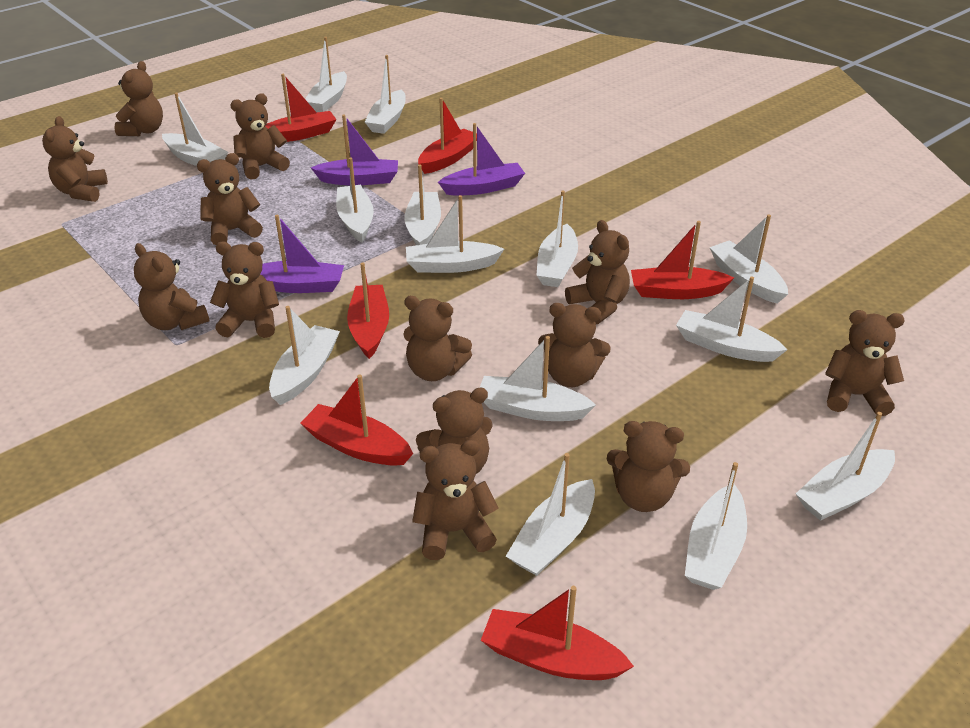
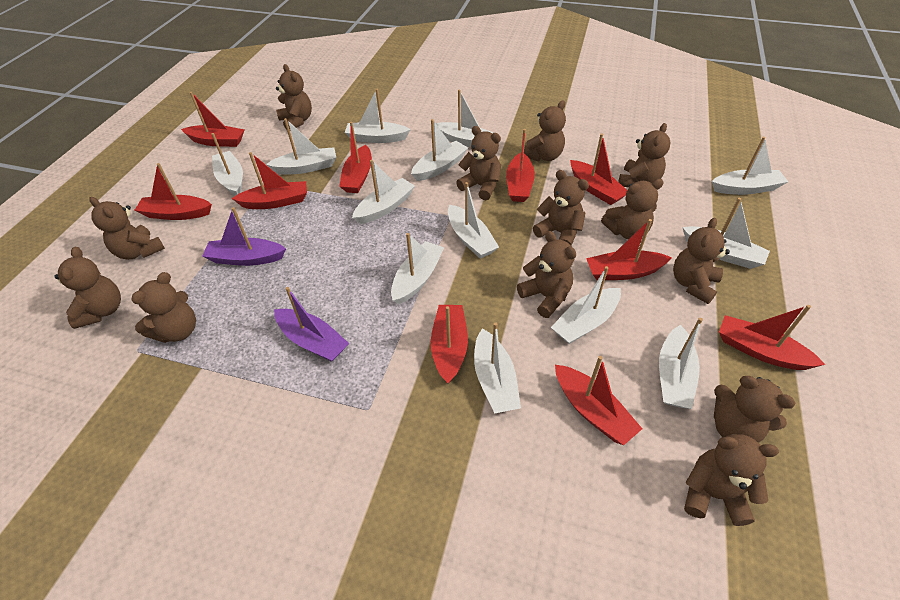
purple boat: 3 -> 2
red boat: 6 -> 10
white boat: 14 -> 13

